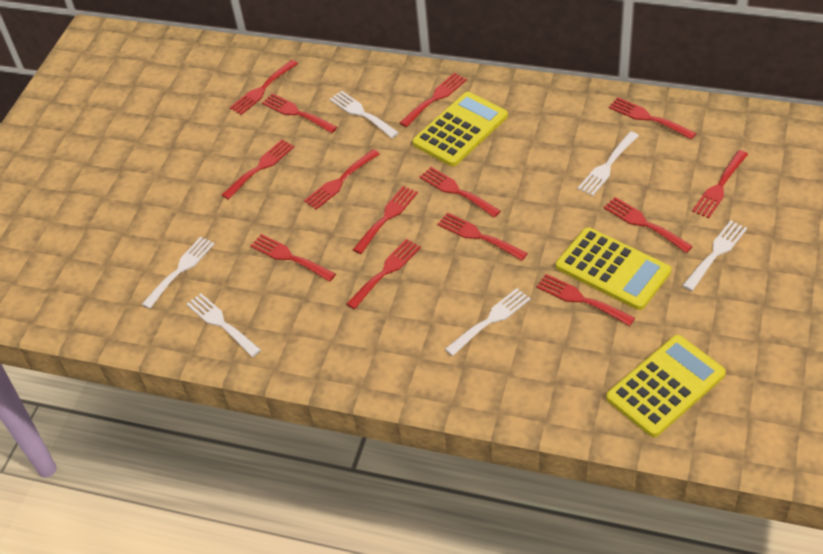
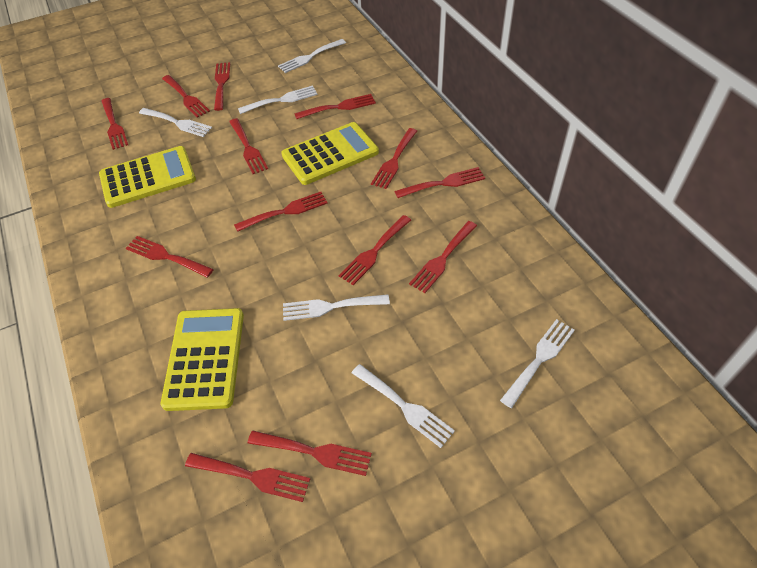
red fork: 14 -> 13

